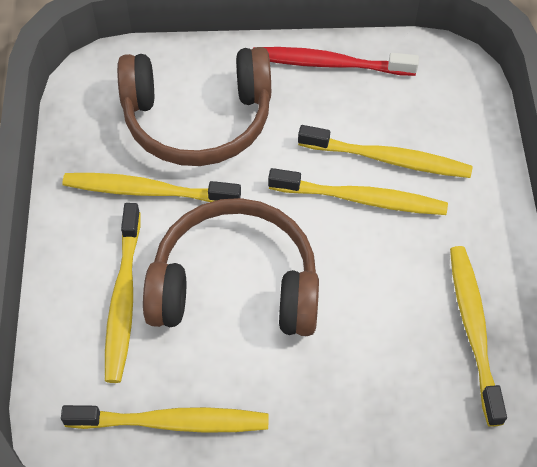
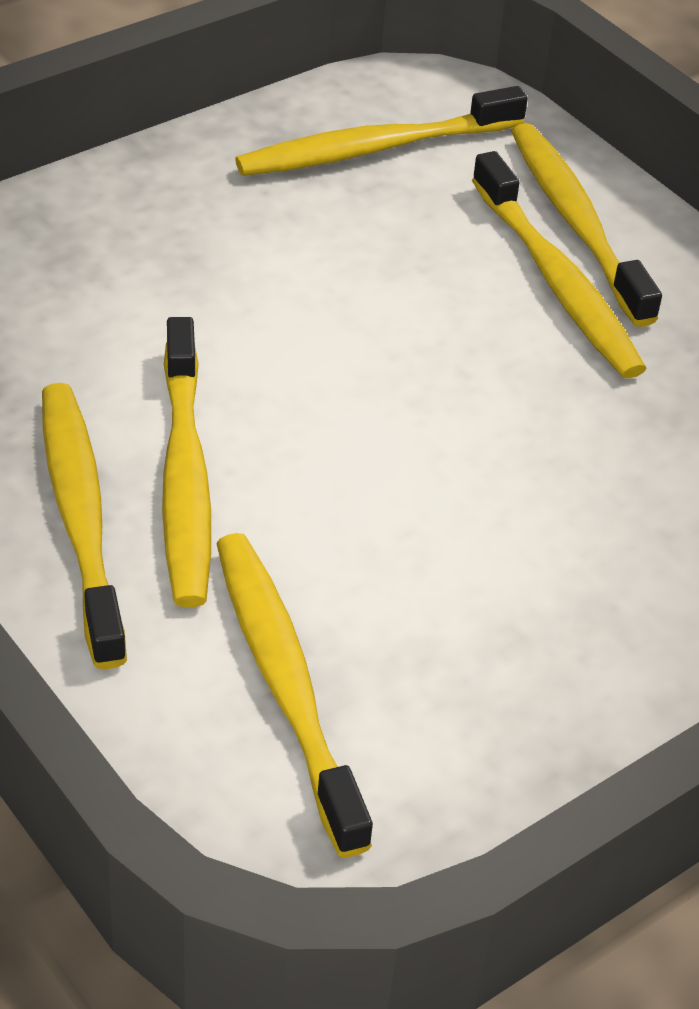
brown headphones: 2 -> 0
red toothbrush: 1 -> 0

